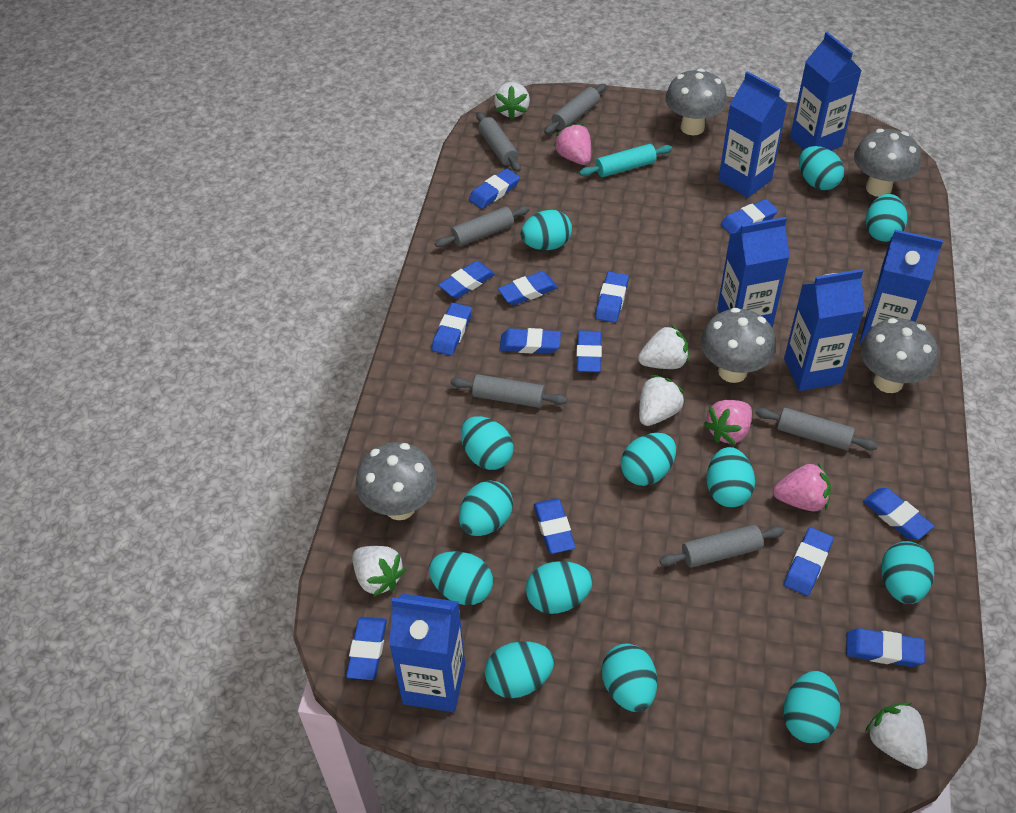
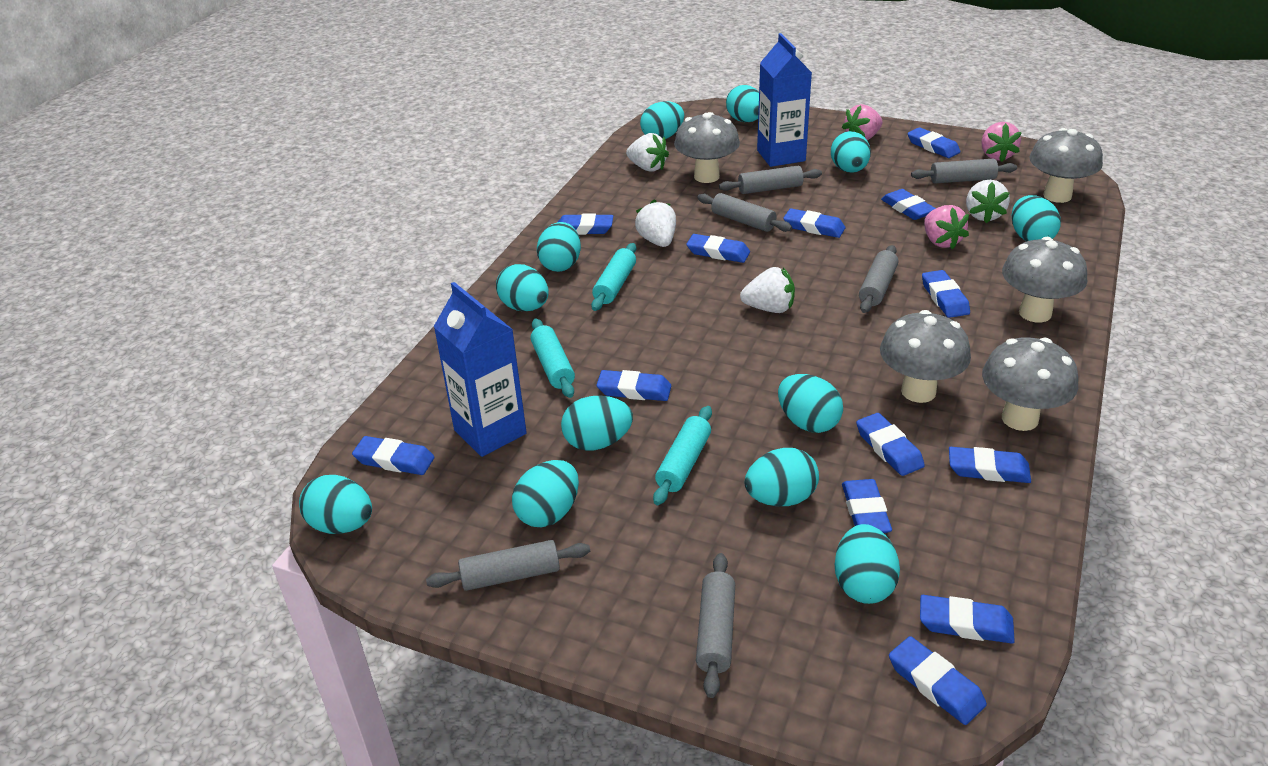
blue carton: 6 -> 2
turquoise egg: 13 -> 12
turquoise rolling pin: 1 -> 3
white strawberry: 5 -> 4

